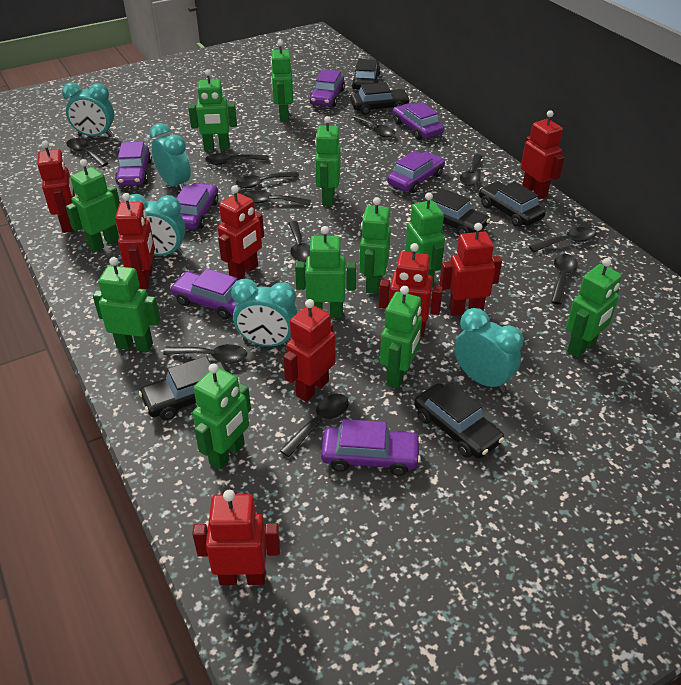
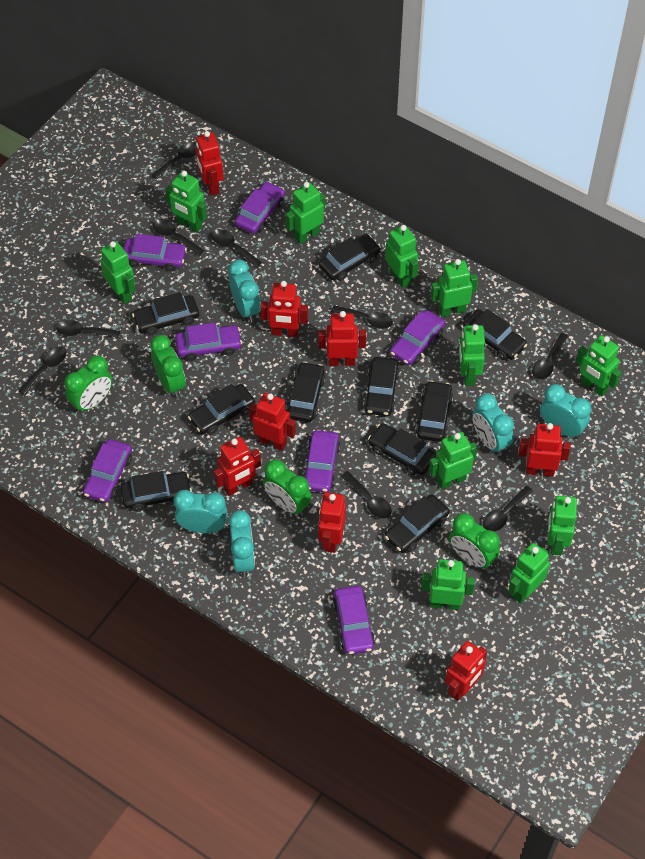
black car: 6 -> 10
black spoon: 11 -> 9
green clock: 0 -> 4

